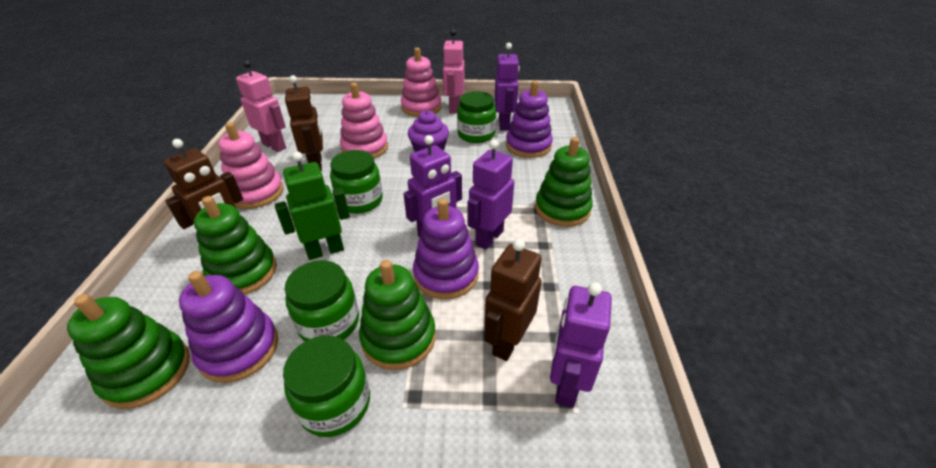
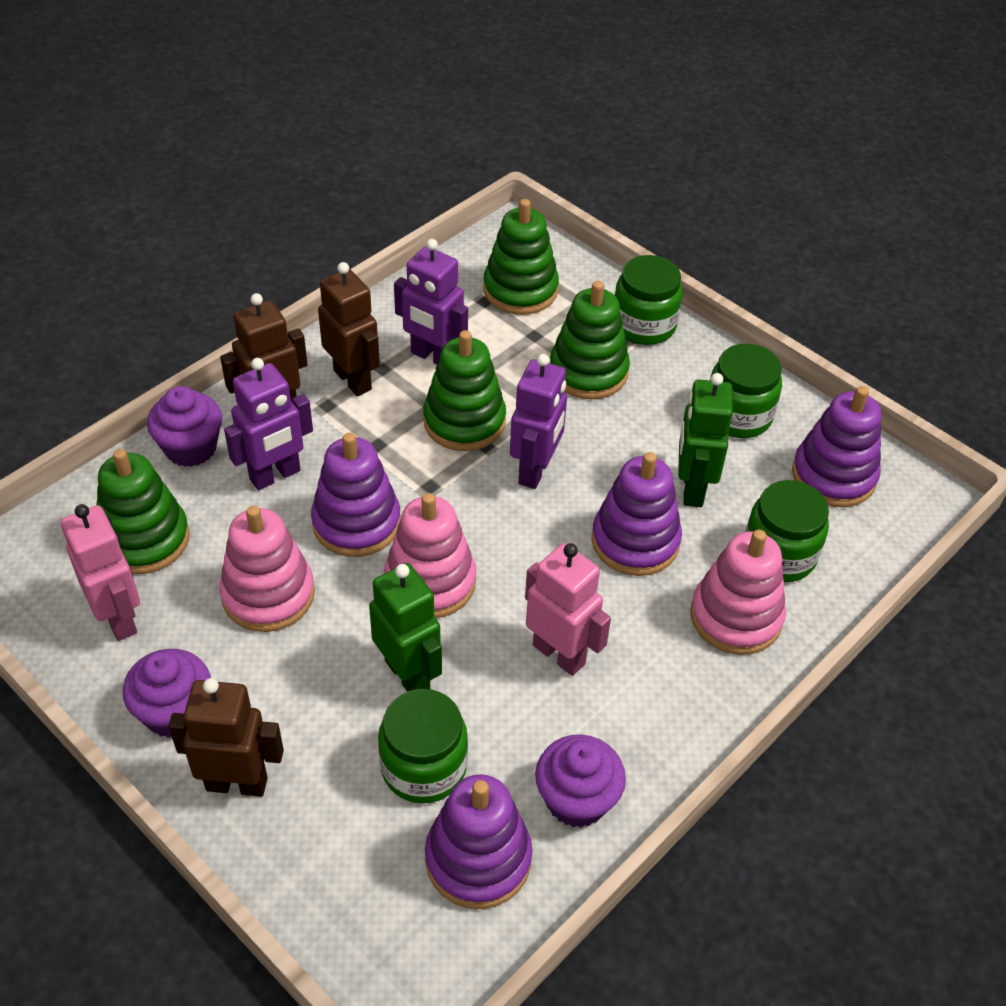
green robot: 1 -> 2
purple cupcake: 1 -> 3
purple robot: 4 -> 3
purple stacking toy: 3 -> 4

